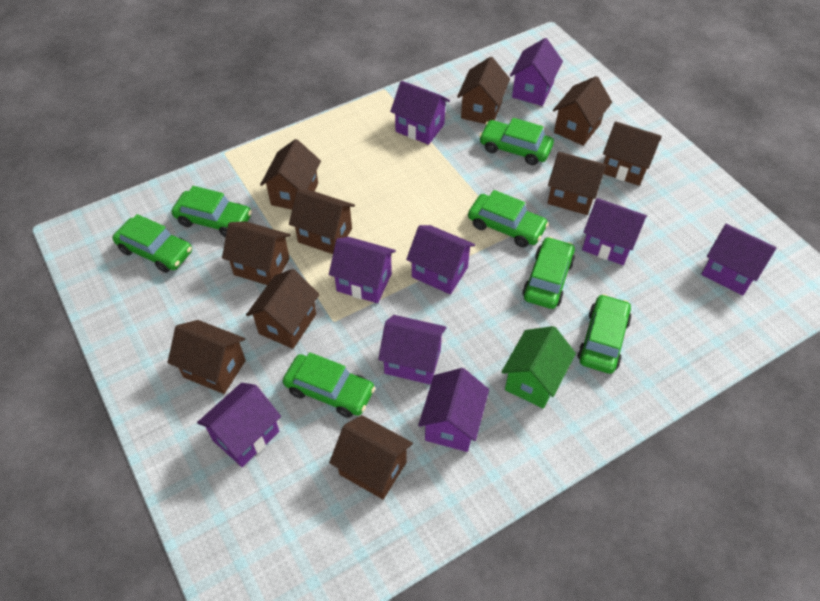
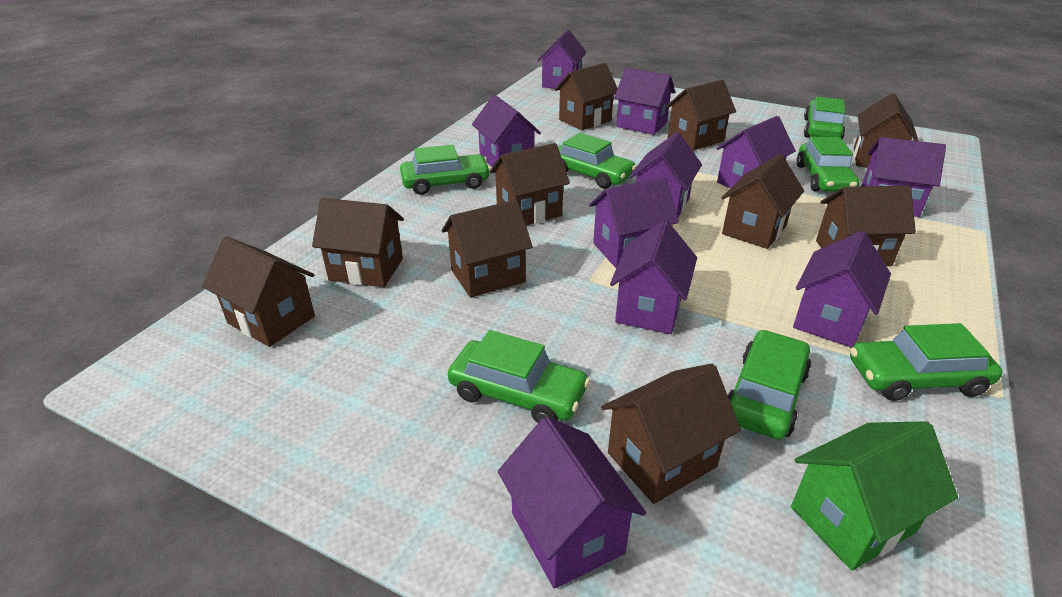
purple house: 9 -> 10

